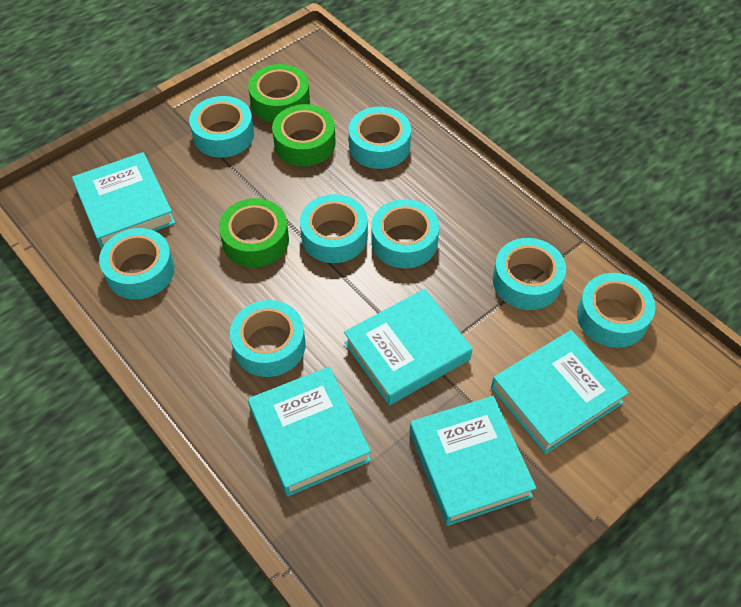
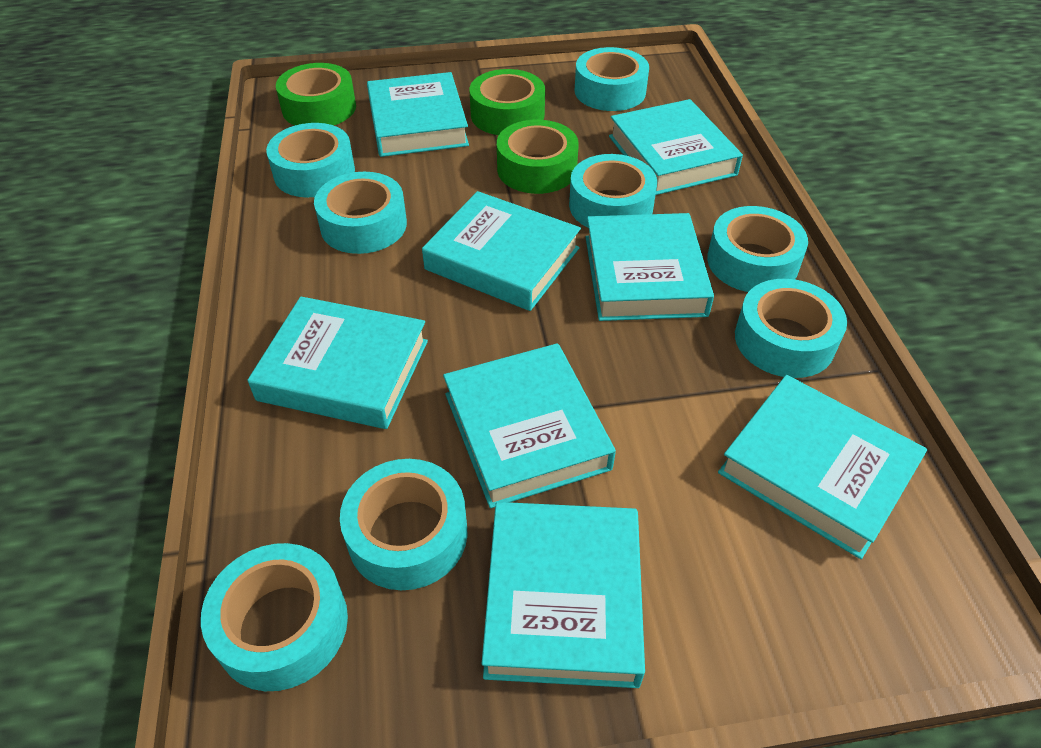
turquoise book: 5 -> 8

